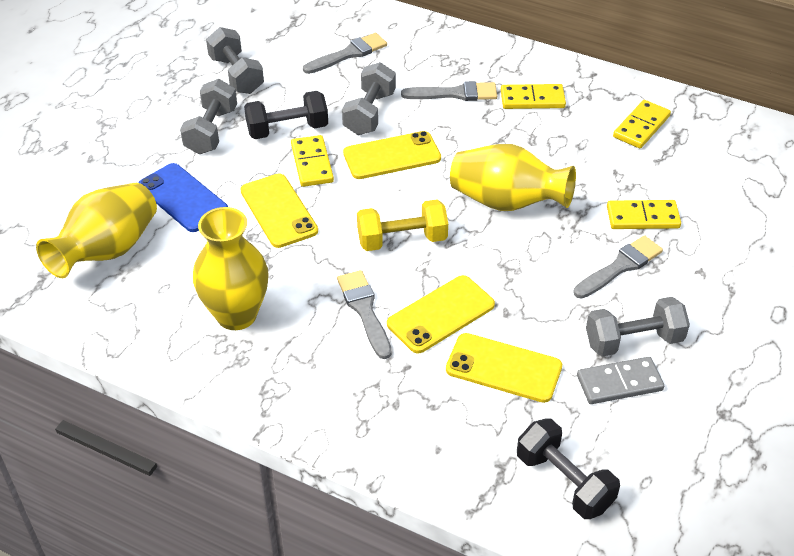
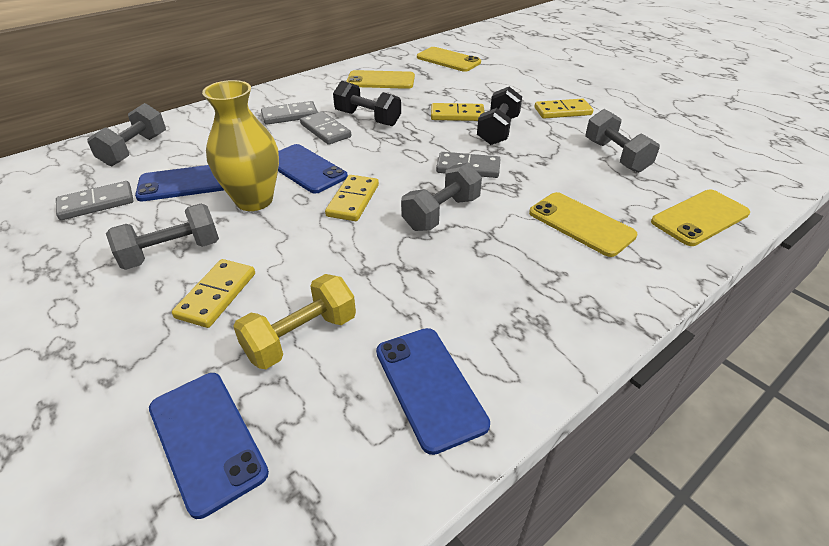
blue phone: 1 -> 4
grey brush: 4 -> 0
grey domino: 1 -> 4
yellow vase: 3 -> 1

